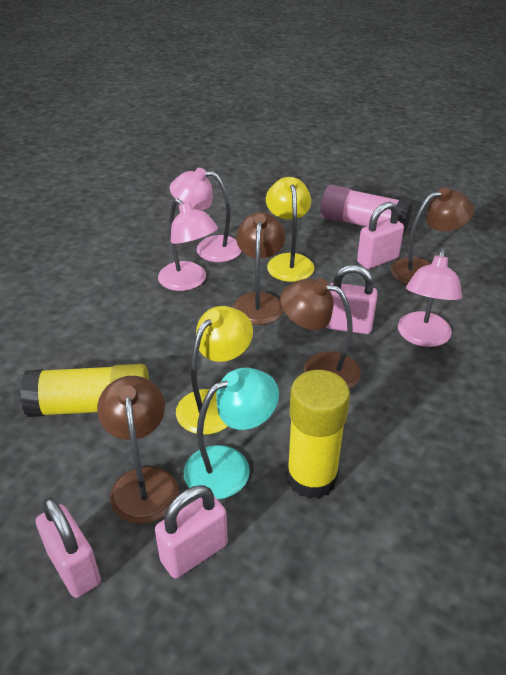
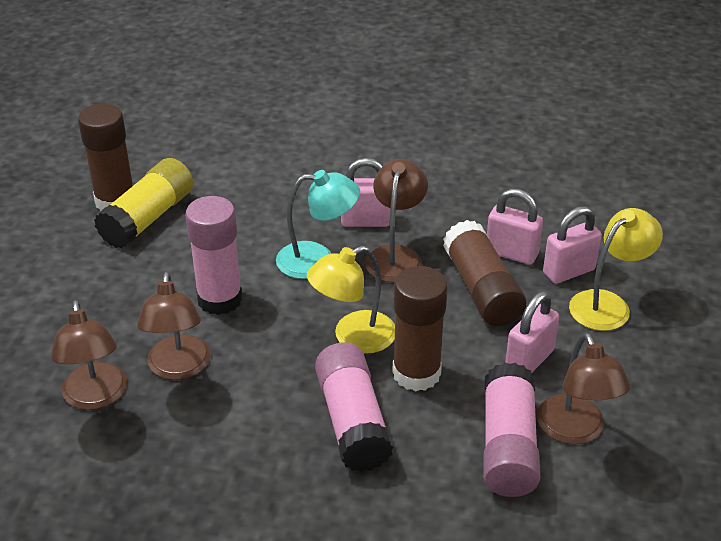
brown glue stick: 0 -> 3
pink glue stick: 1 -> 3
pink lamp: 3 -> 0
yellow glue stick: 2 -> 1

